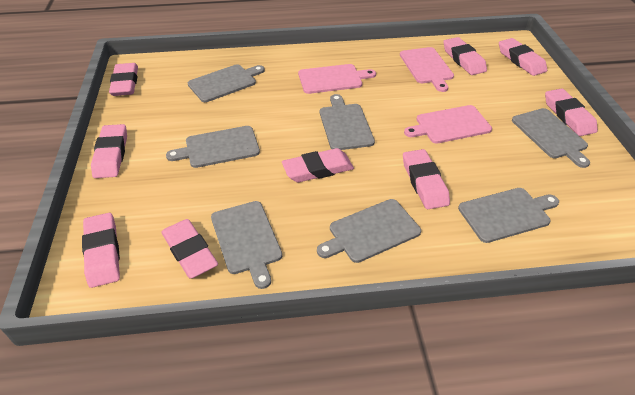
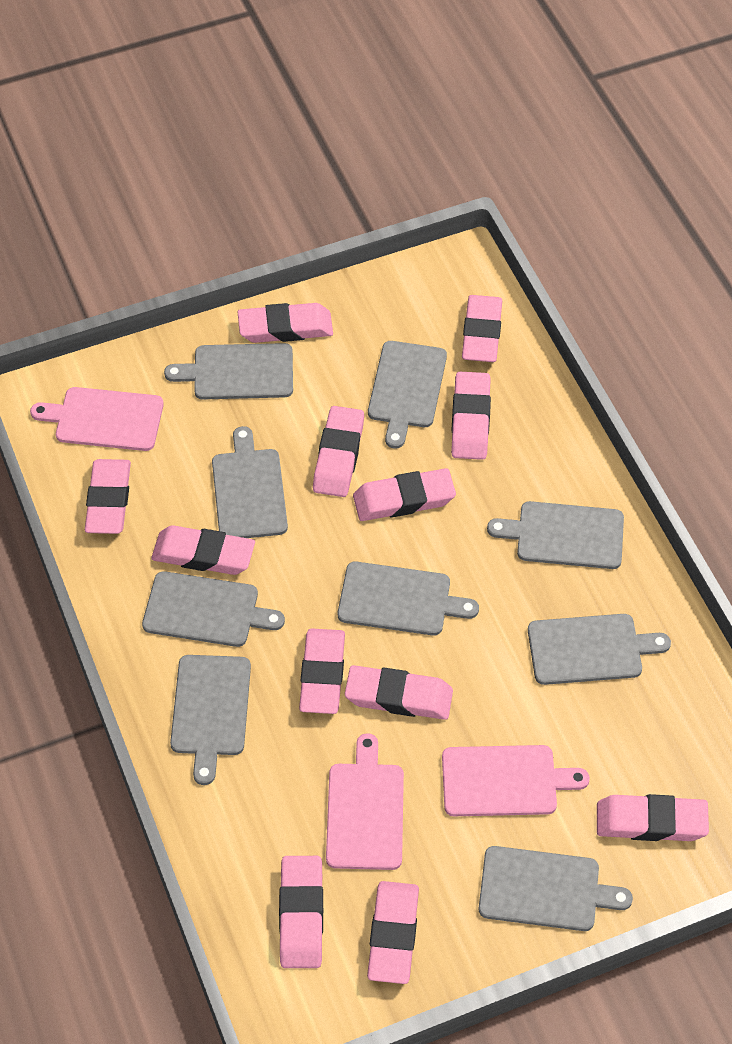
grey cutting board: 7 -> 9
pink eraser: 9 -> 12

